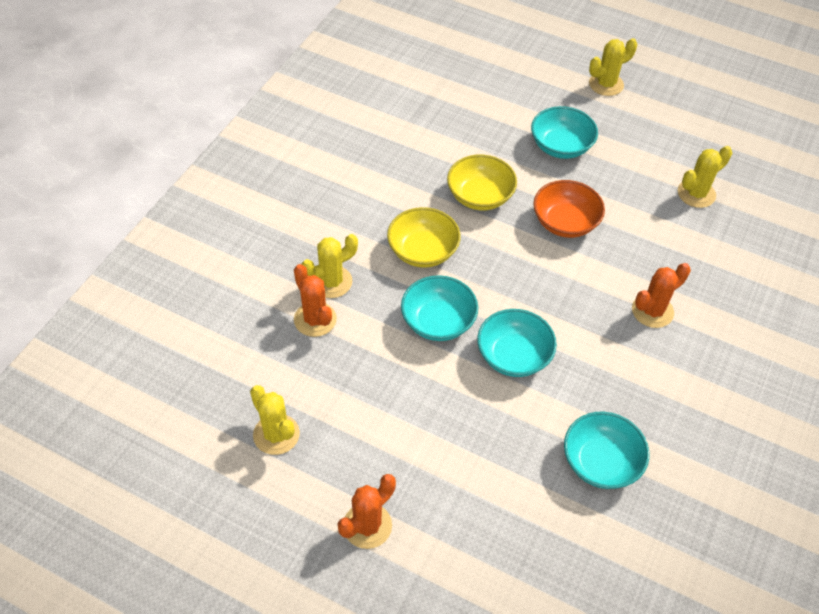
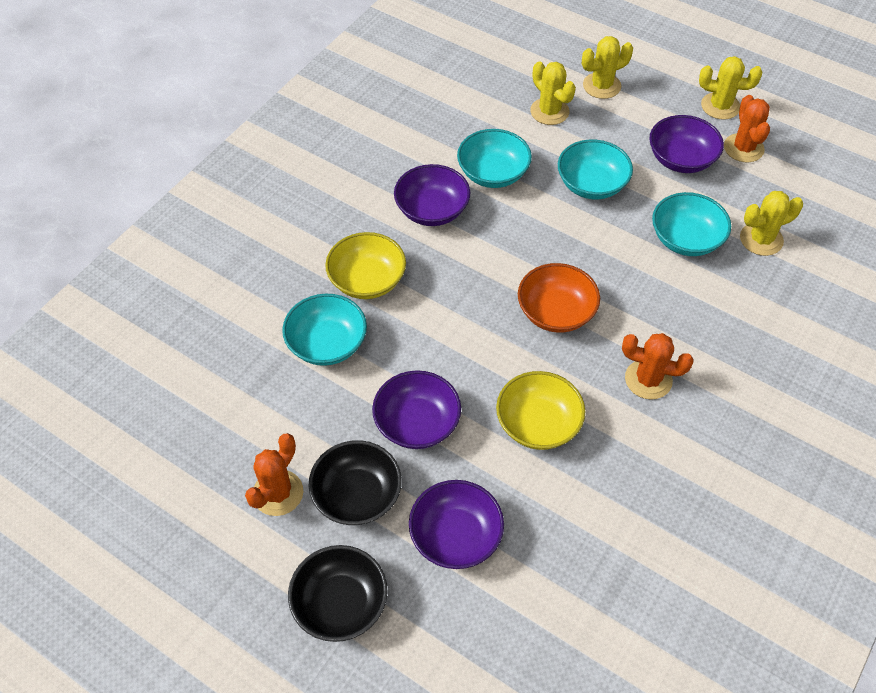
black bowl: 0 -> 2
purple bowl: 0 -> 4

